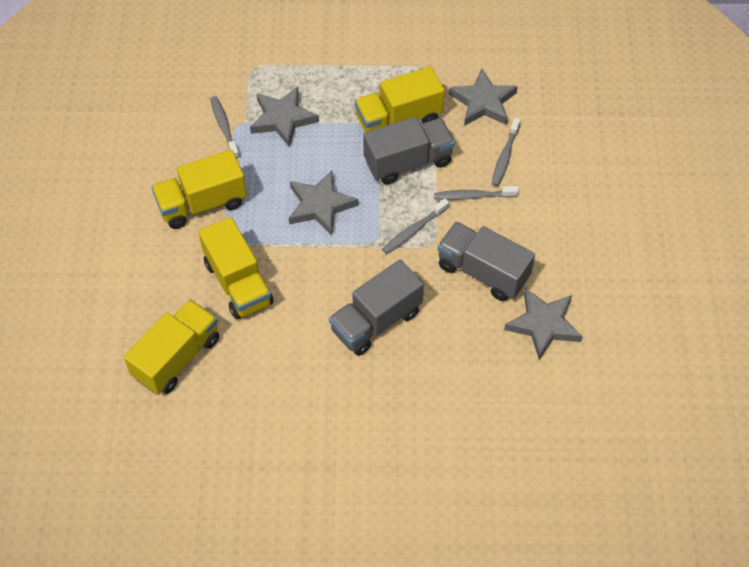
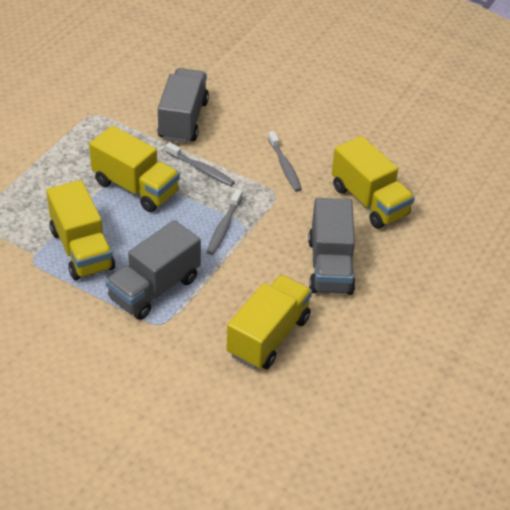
grey star: 4 -> 0
grey toothbrush: 4 -> 3

